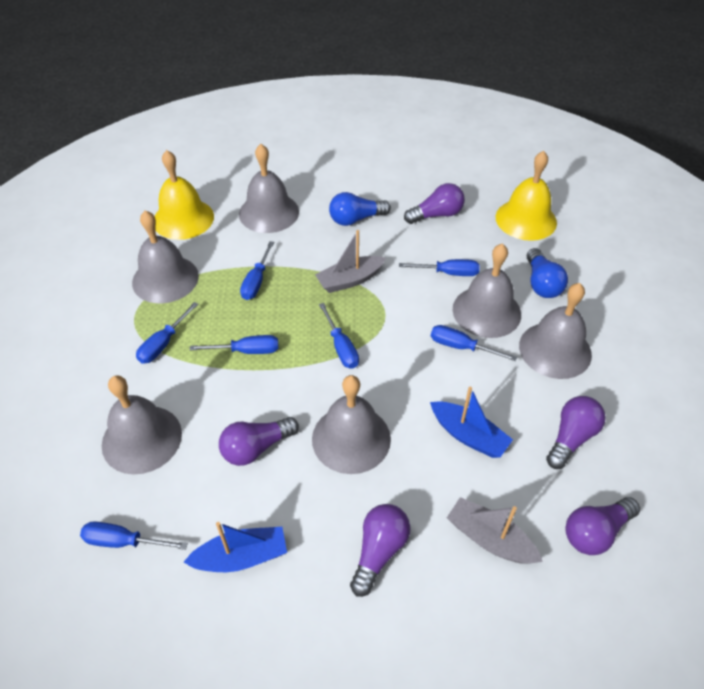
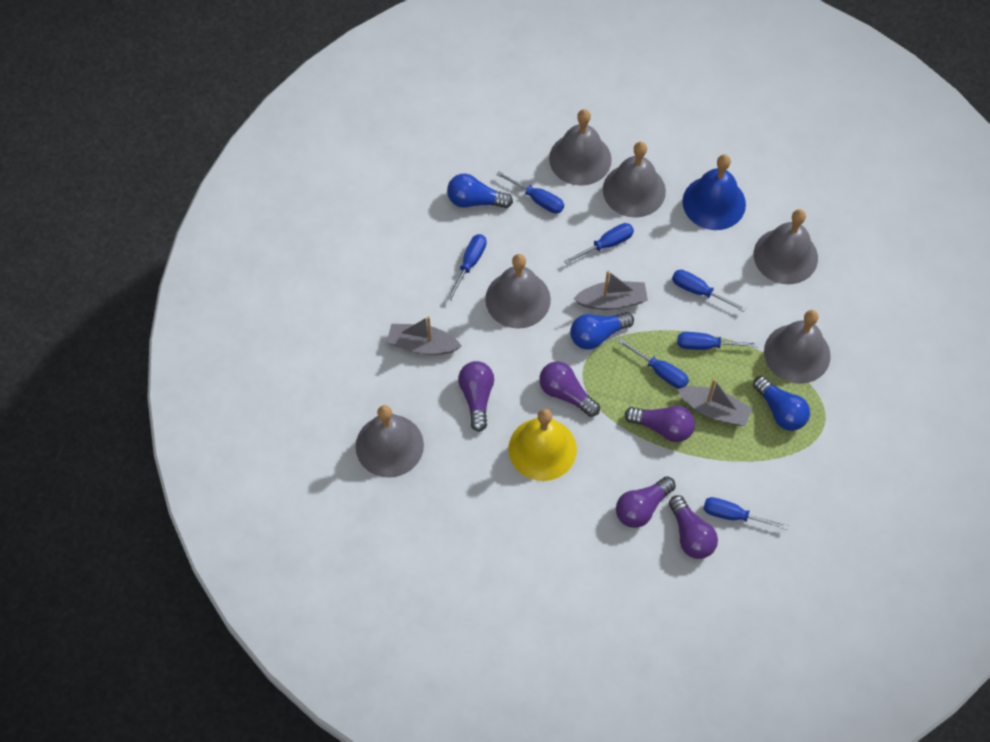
blue bell: 0 -> 1
blue boat: 2 -> 0
blue light bulb: 2 -> 3
grey boat: 2 -> 3
yellow bell: 2 -> 1

